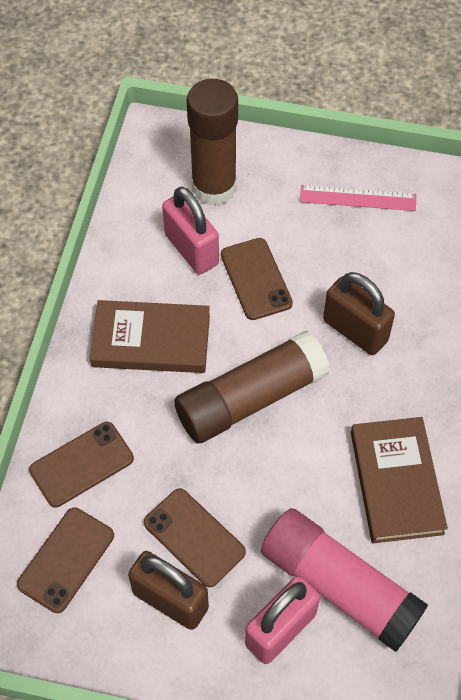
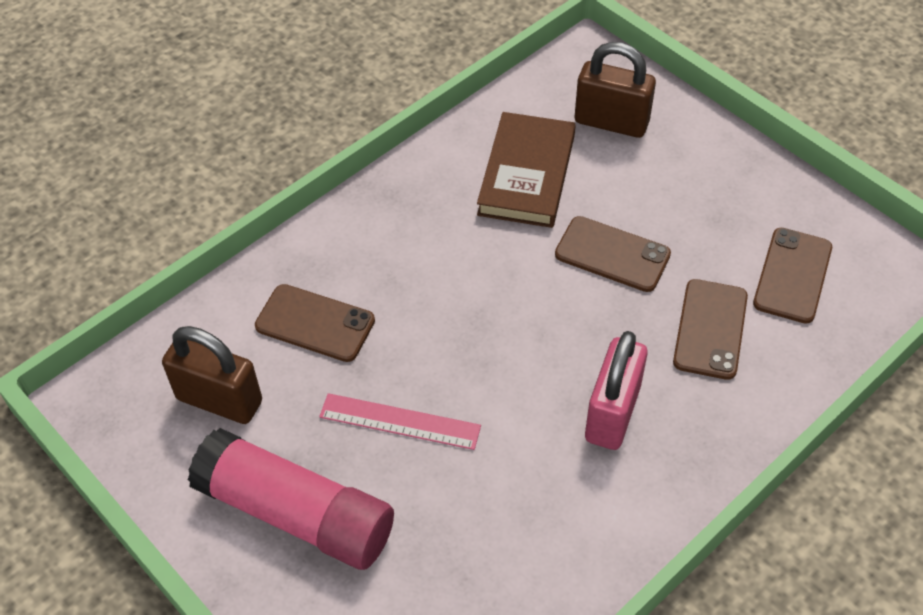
brown book: 2 -> 1
brown glue stick: 2 -> 0
pink padlock: 2 -> 1

